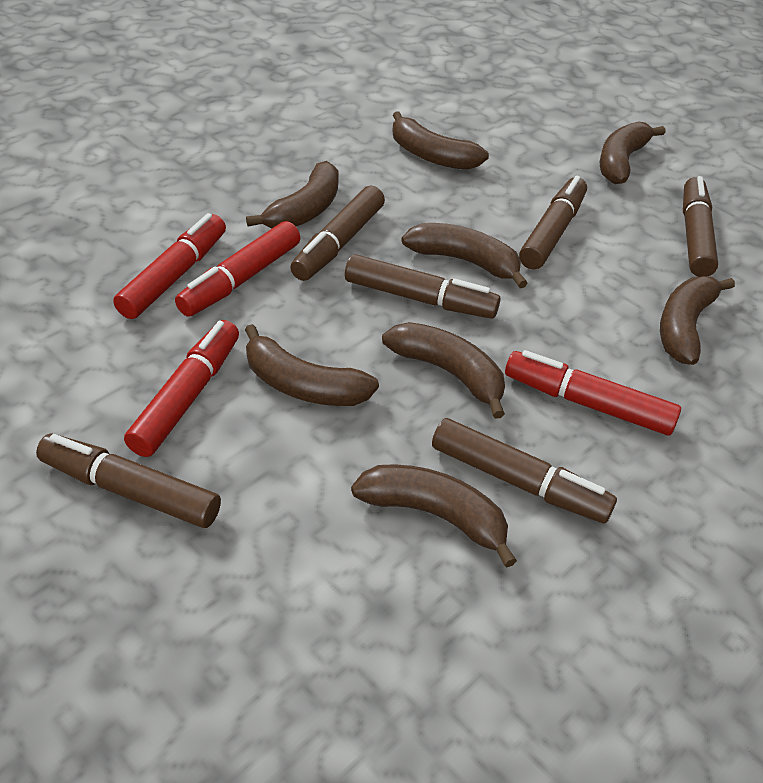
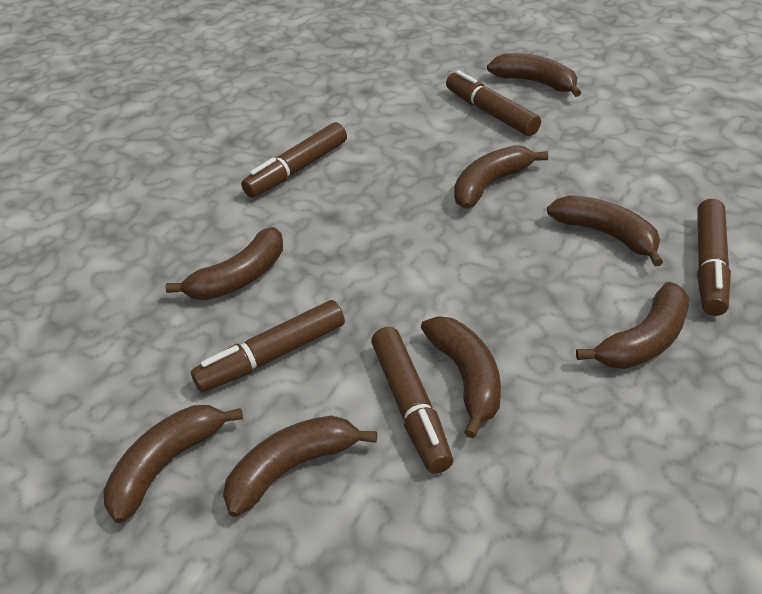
brown marker: 6 -> 5
red marker: 4 -> 0

